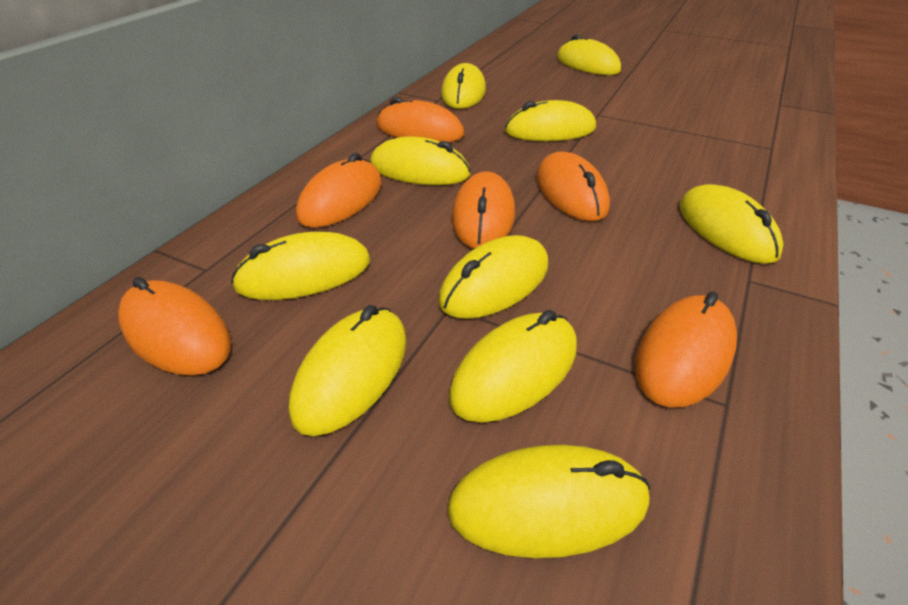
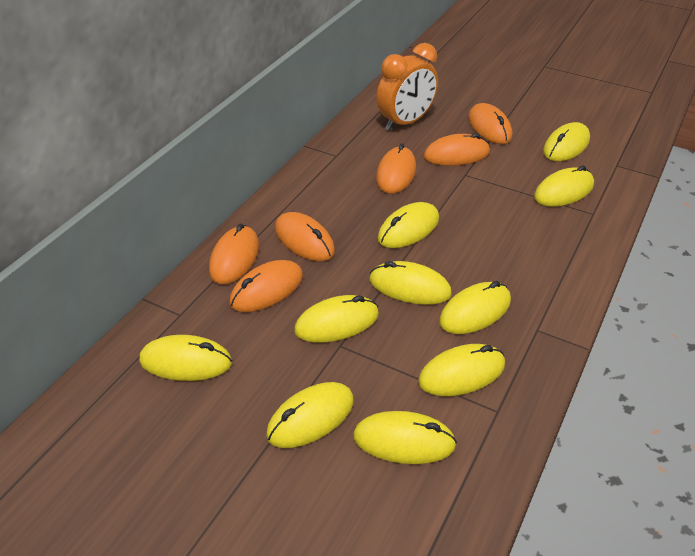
orange clock: 0 -> 1

